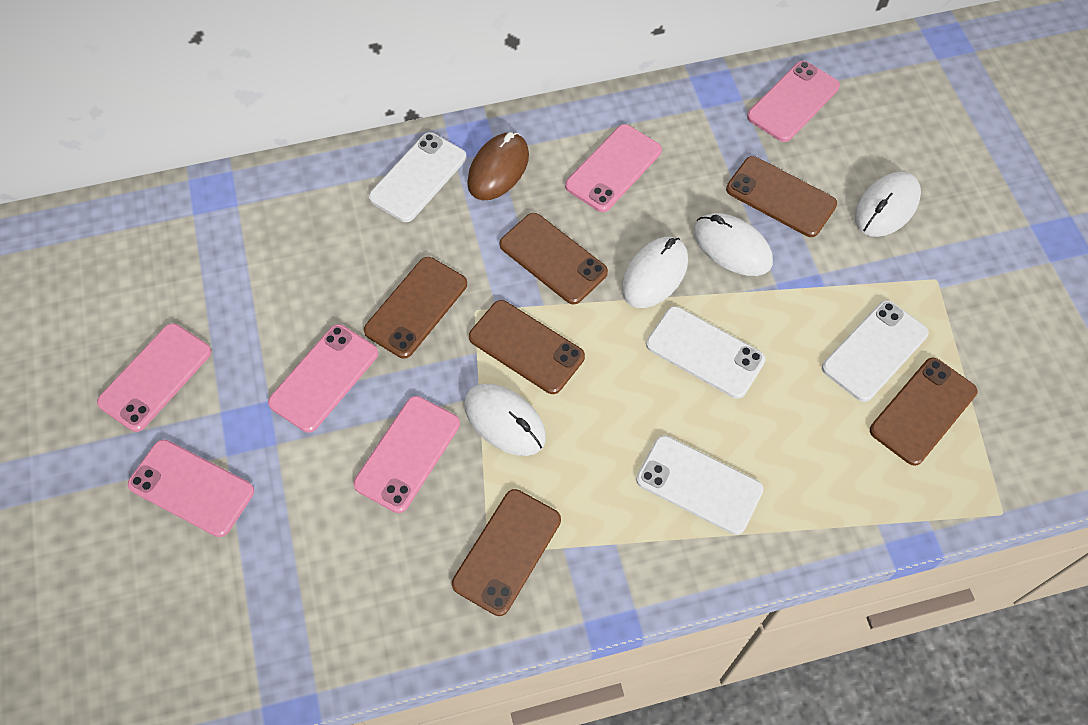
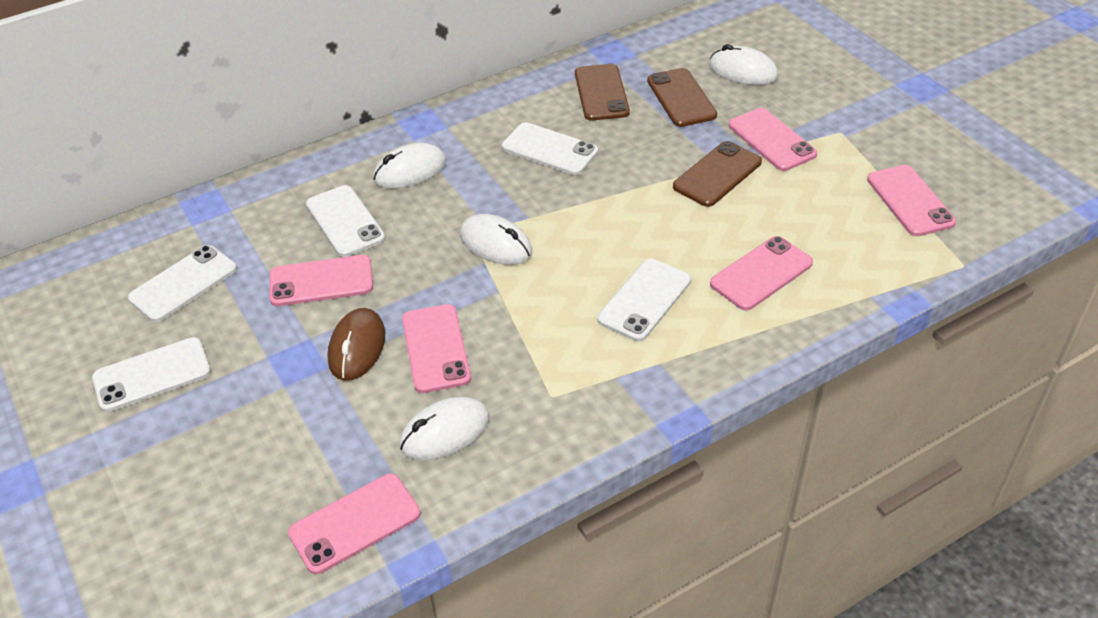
brown phone: 6 -> 3
white phone: 4 -> 5

